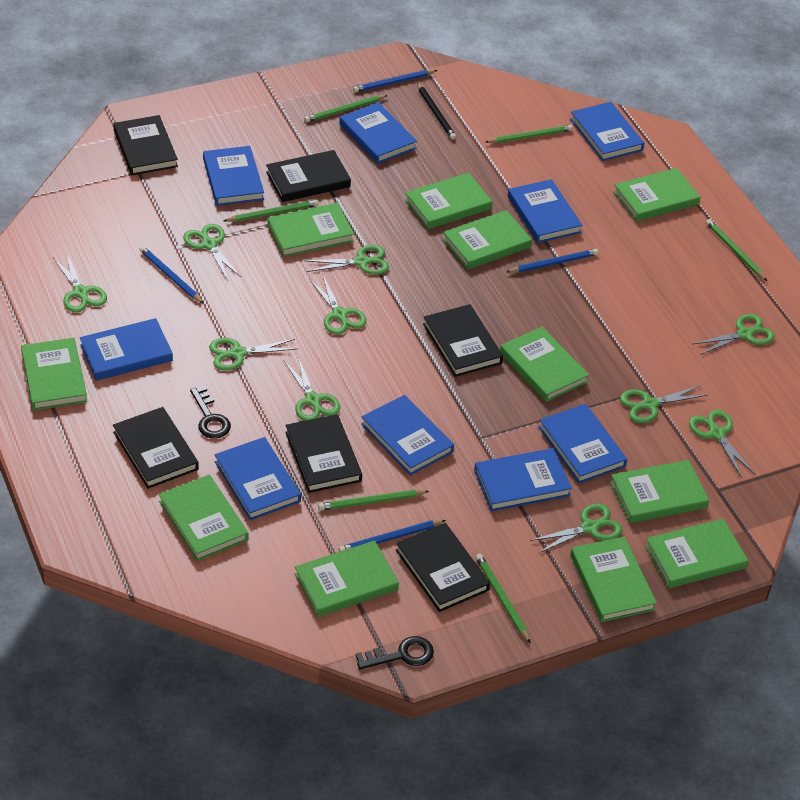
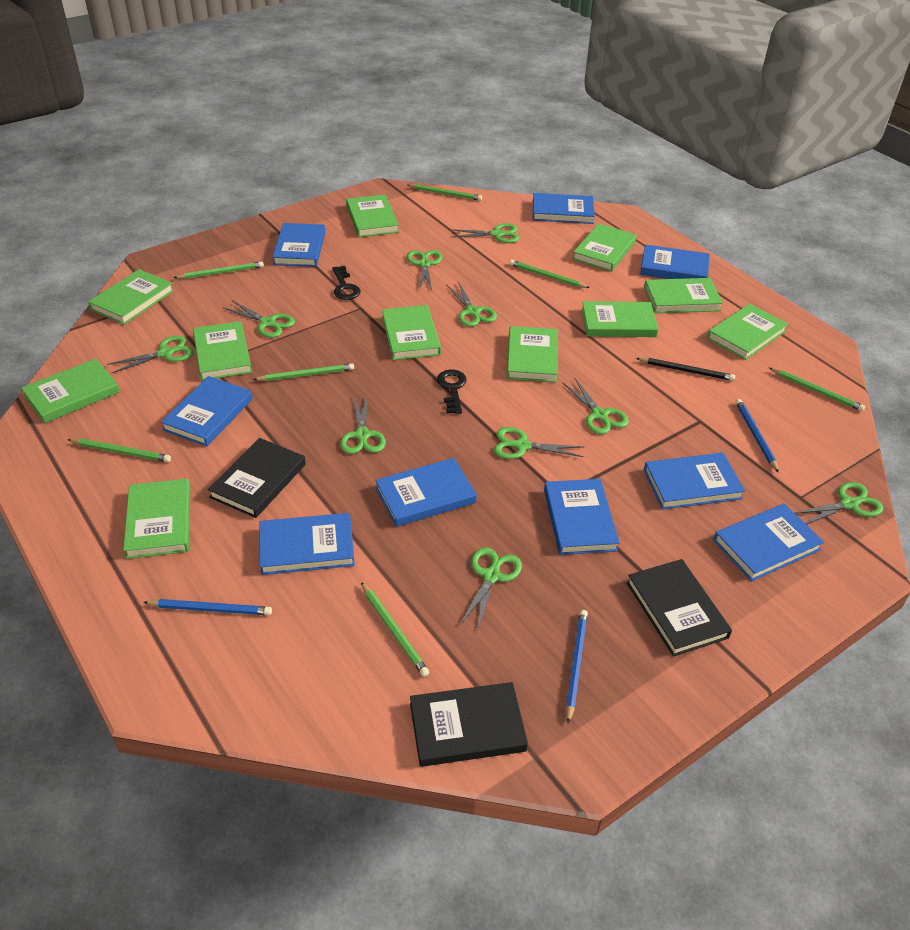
black book: 6 -> 3
blue pencil: 4 -> 3
green pencil: 6 -> 7

